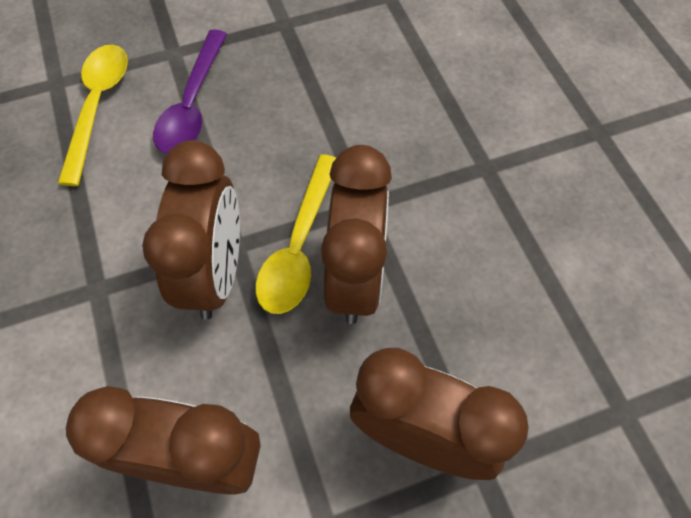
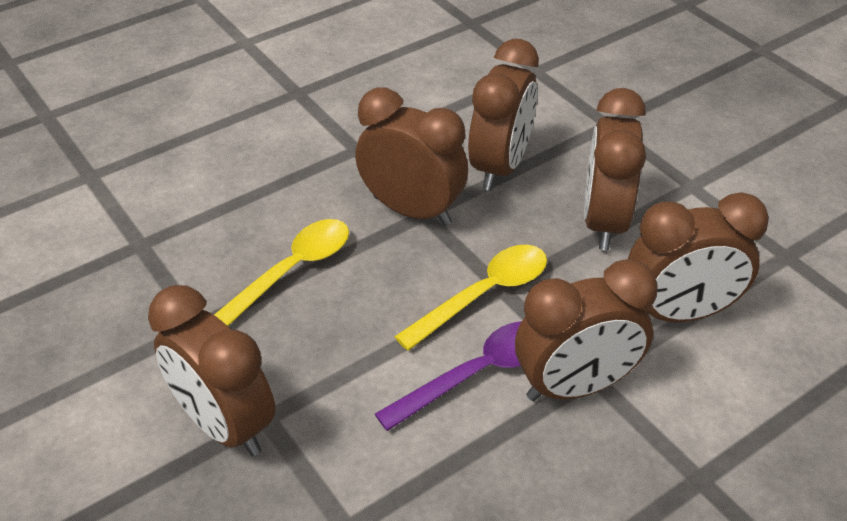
brown clock: 4 -> 6

